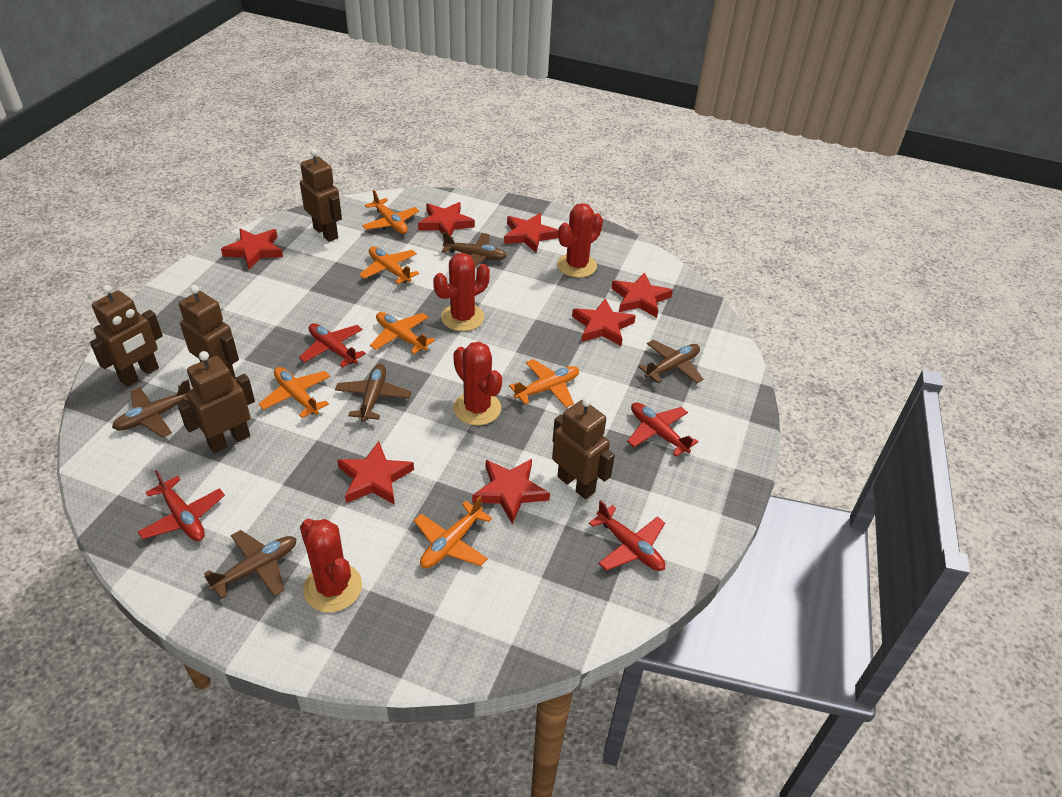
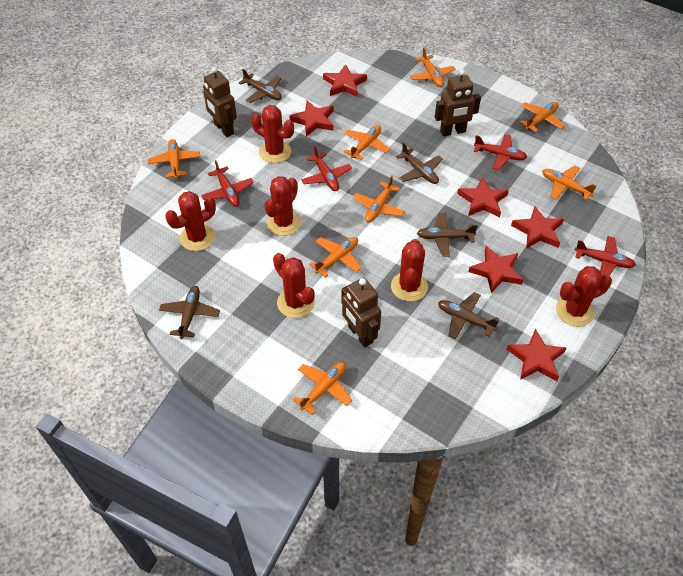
brown robot: 5 -> 3
orange plane: 6 -> 8
red cactus: 4 -> 6
red star: 7 -> 6

